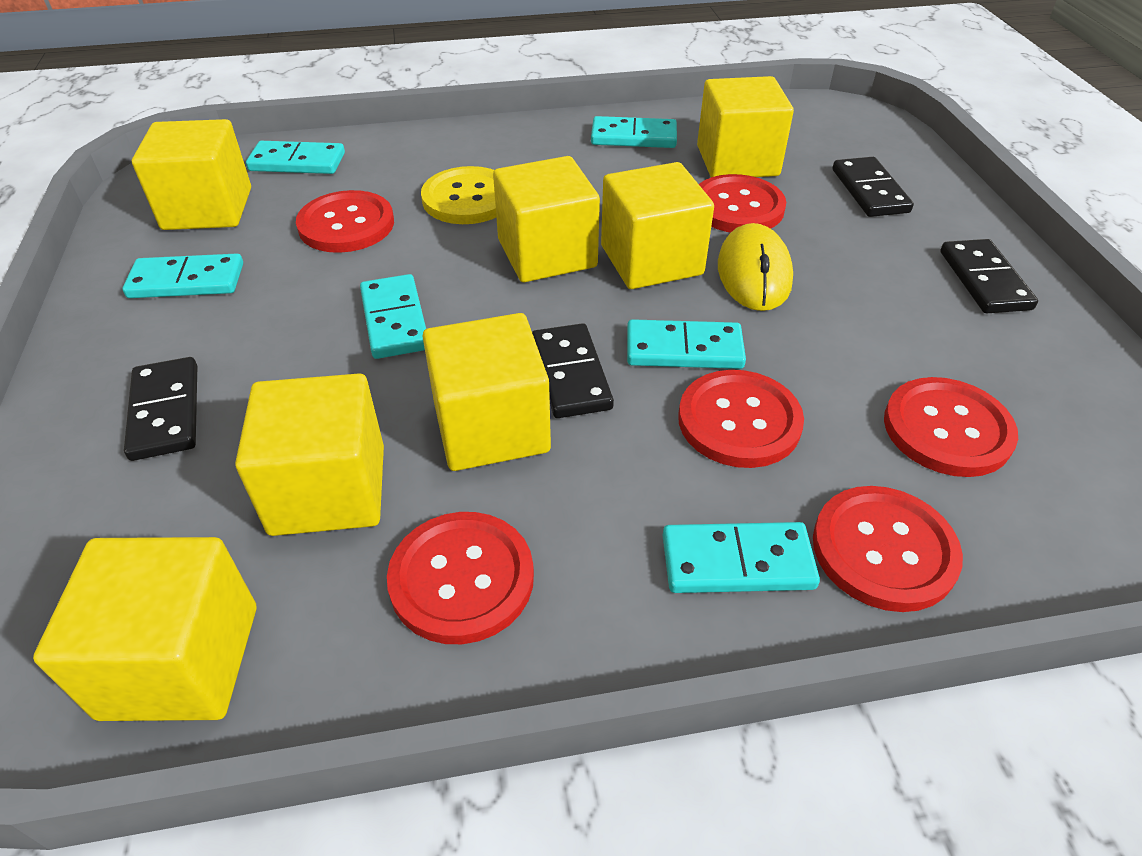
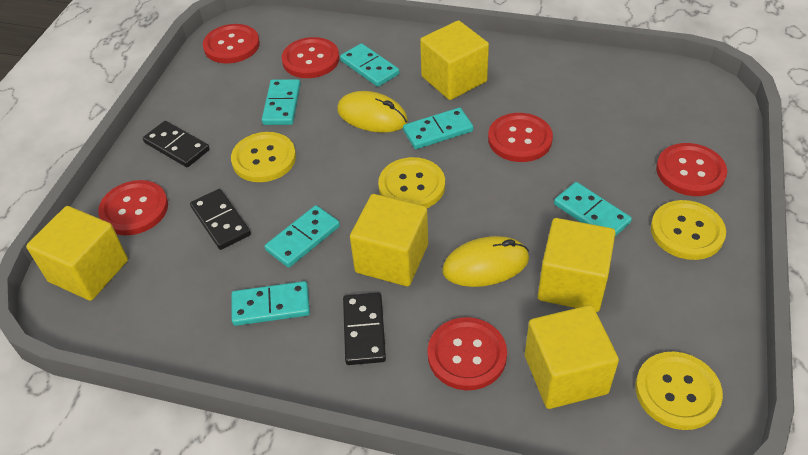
black domino: 4 -> 3
yellow button: 1 -> 4
yellow cube: 7 -> 5
yellow mouse: 1 -> 2

